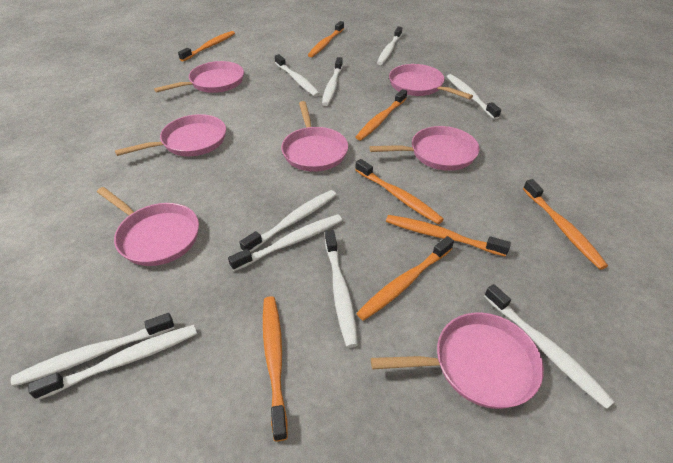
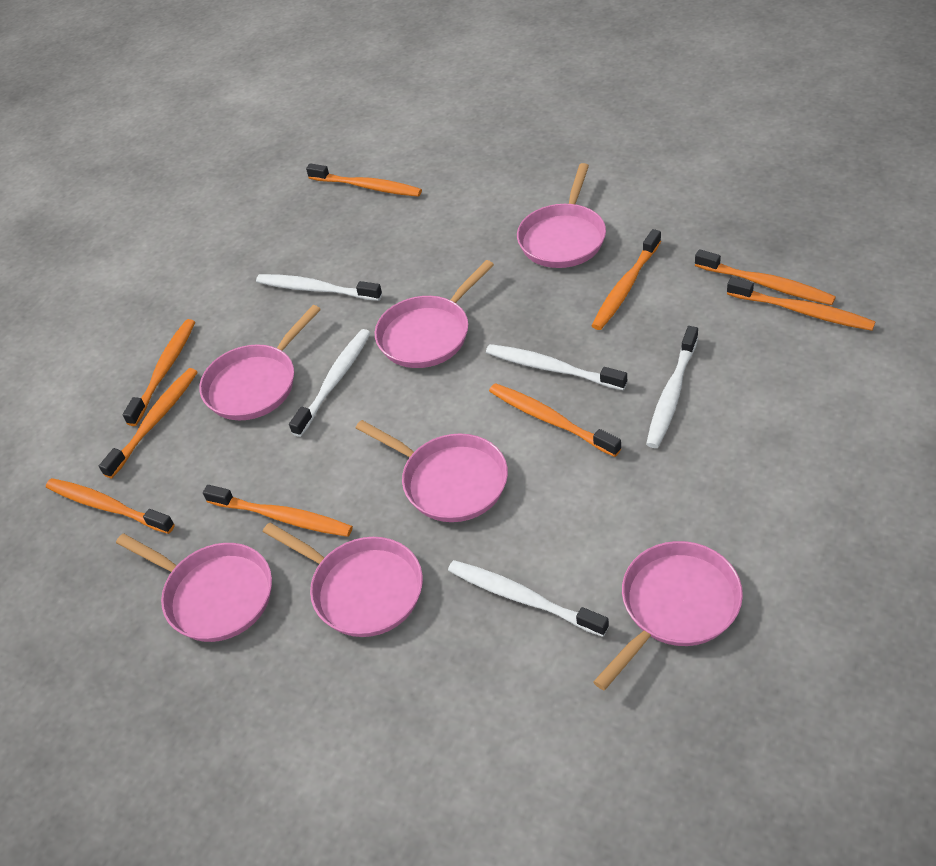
orange toothbrush: 8 -> 9
white toothbrush: 10 -> 5

